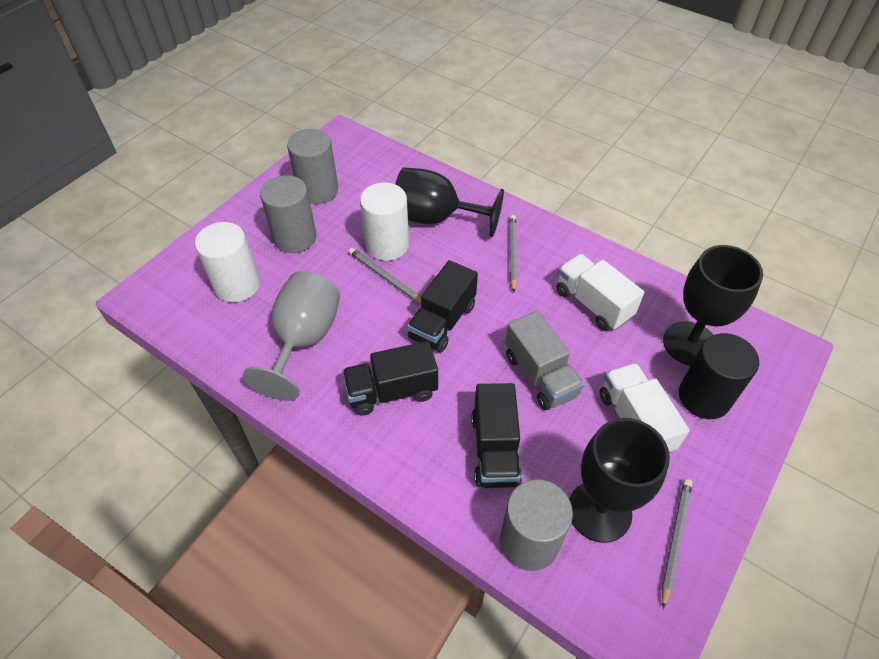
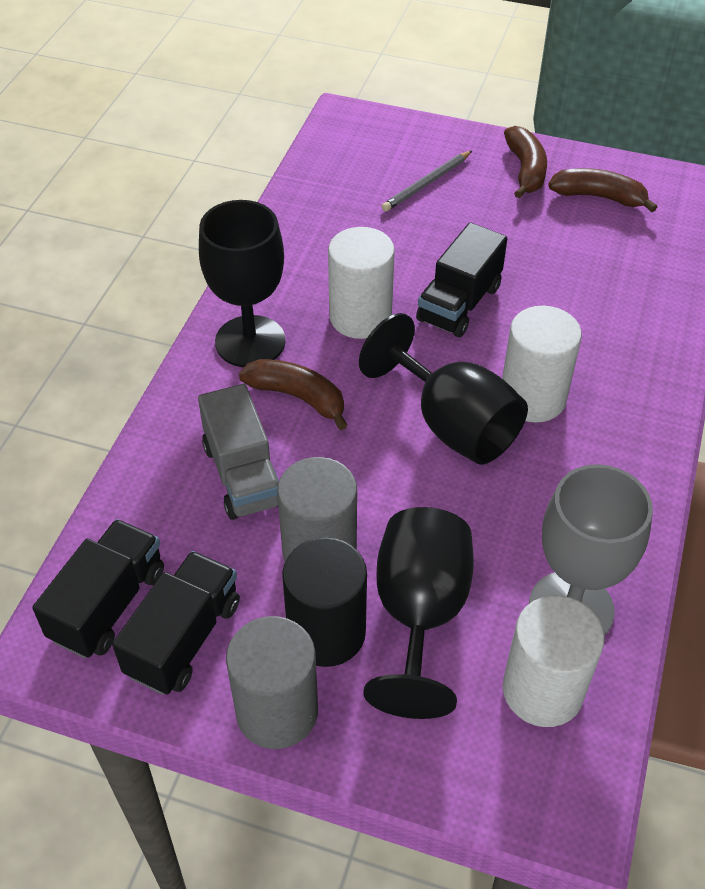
brown banana: 0 -> 3
grey cylinder: 3 -> 2
grey pencil: 3 -> 1
white cylinder: 2 -> 3
white truck: 2 -> 0

